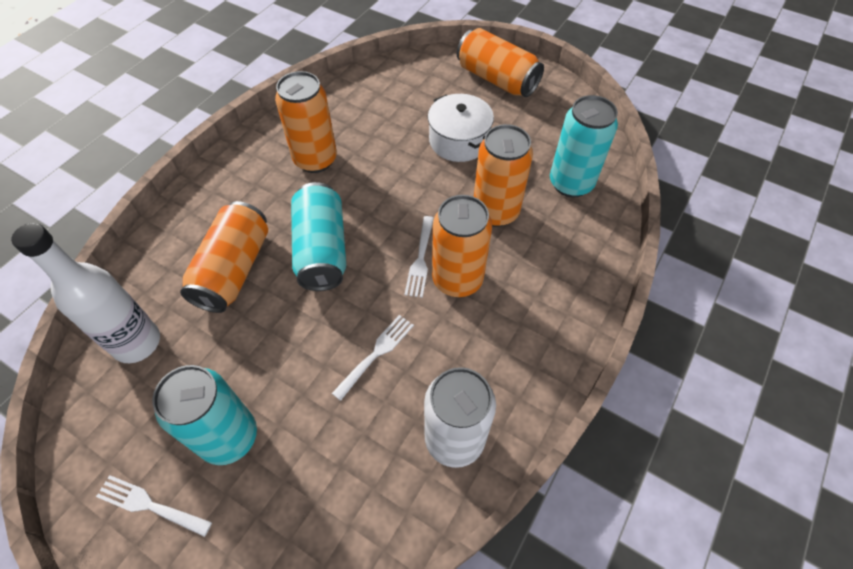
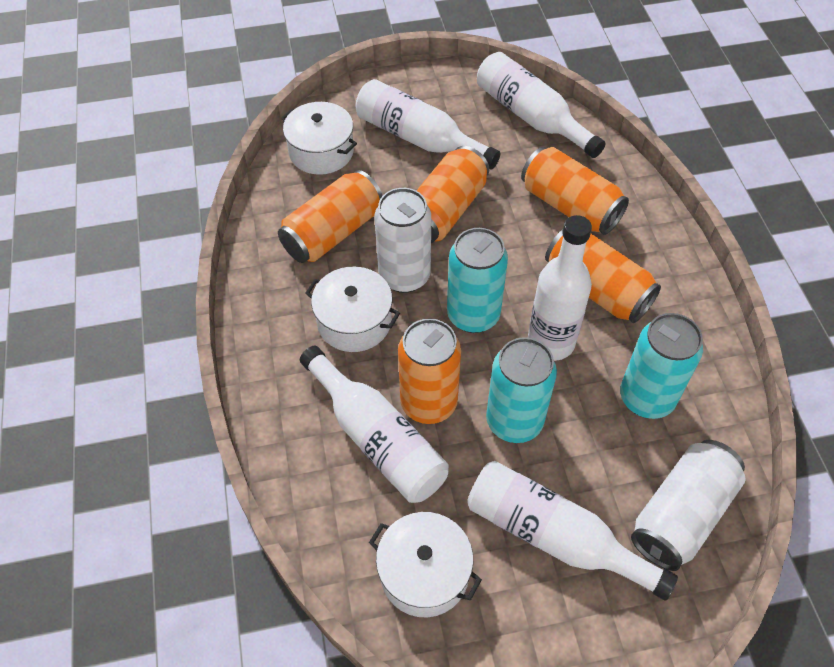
white bottle: 1 -> 5
white can: 1 -> 2
white fork: 3 -> 0
white pot: 1 -> 3

